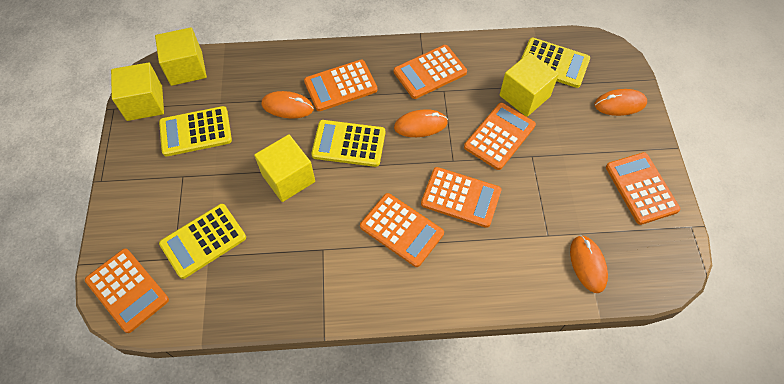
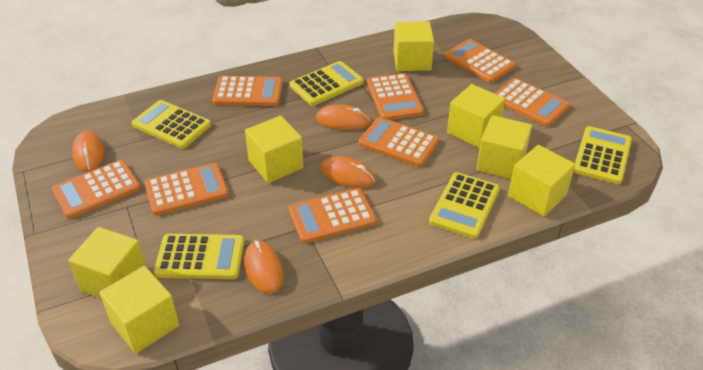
orange calculator: 7 -> 8
yellow calculator: 4 -> 5
yellow cube: 4 -> 7

